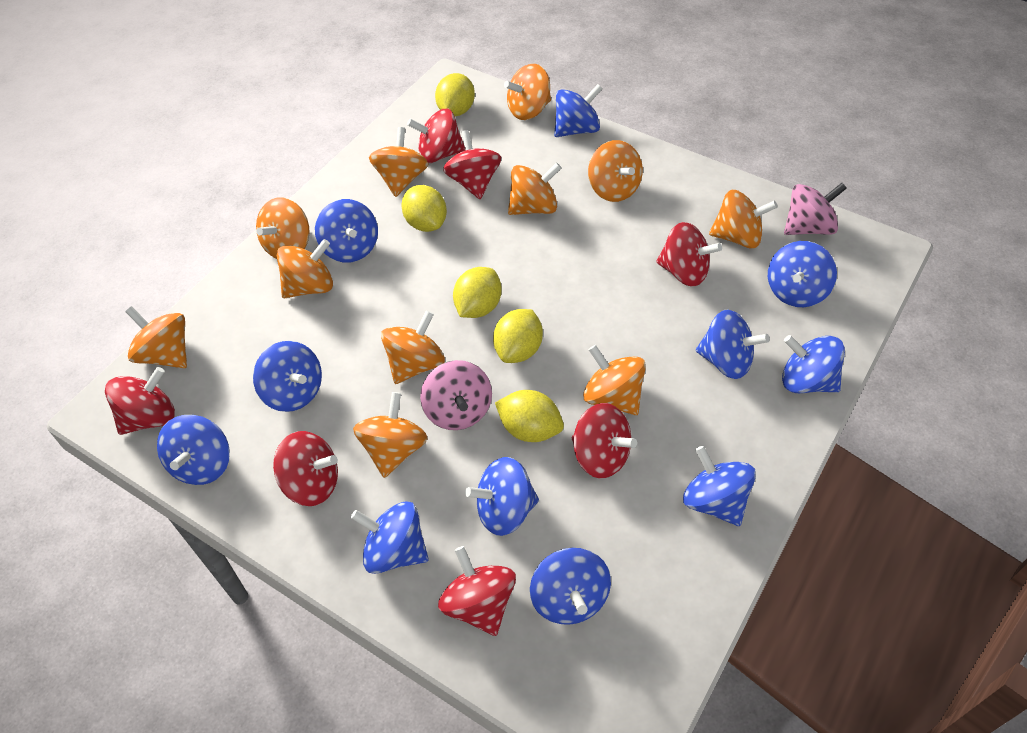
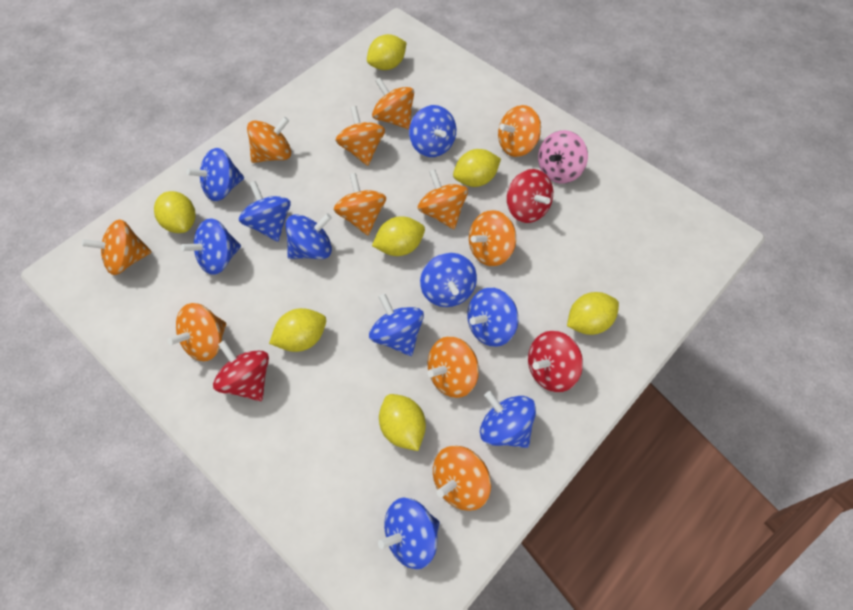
blue spinning top: 11 -> 10
pink spinning top: 2 -> 1
red spinning top: 7 -> 3
yellow lemon: 5 -> 7

